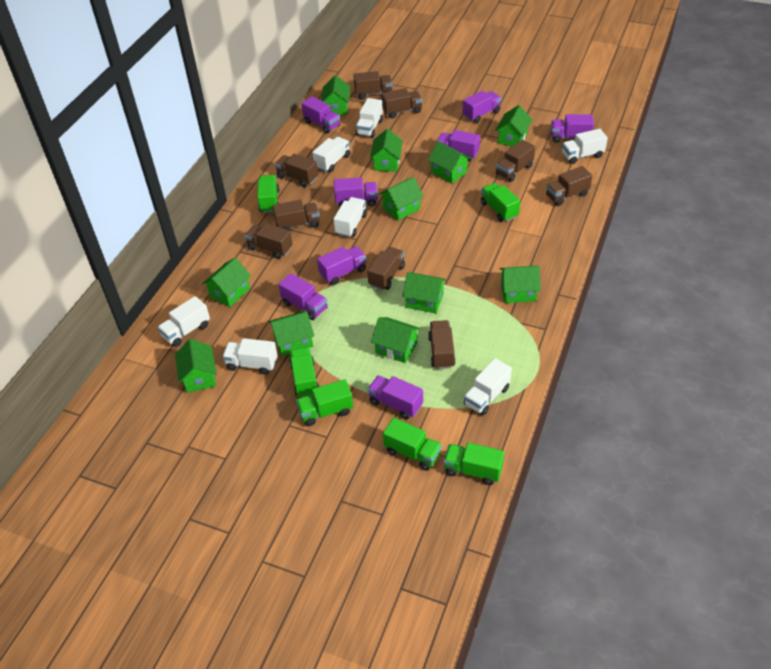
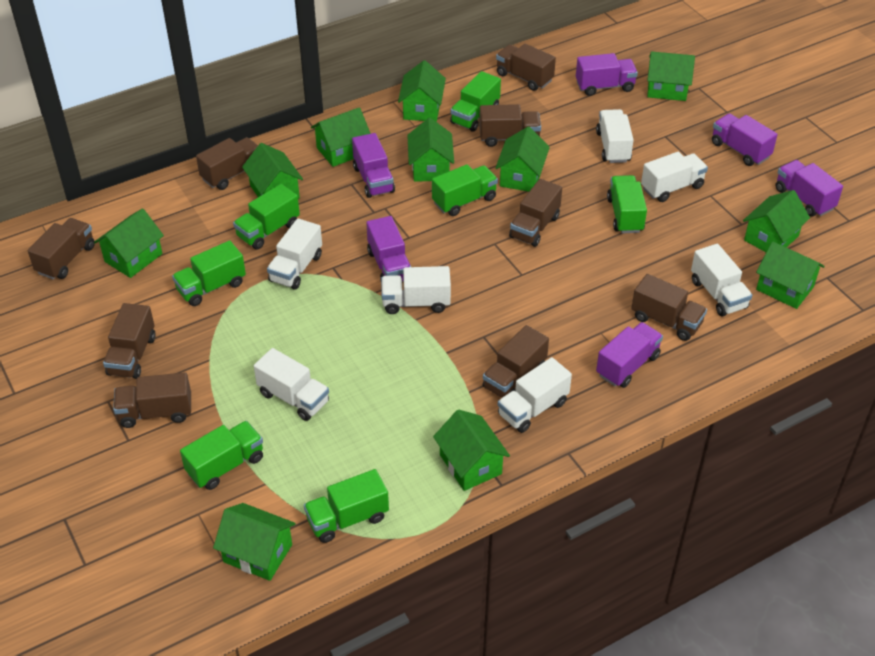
green truck: 6 -> 7
purple truck: 8 -> 6

